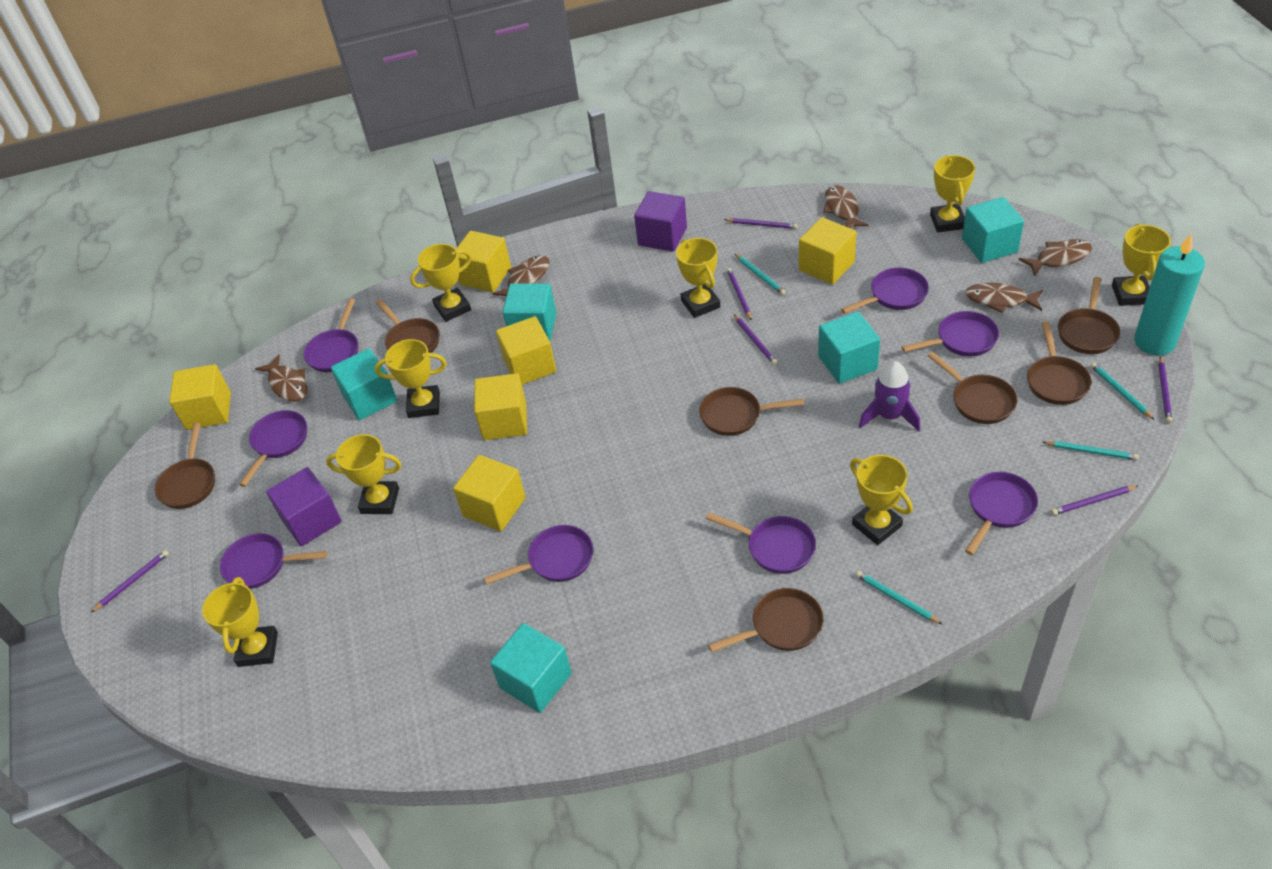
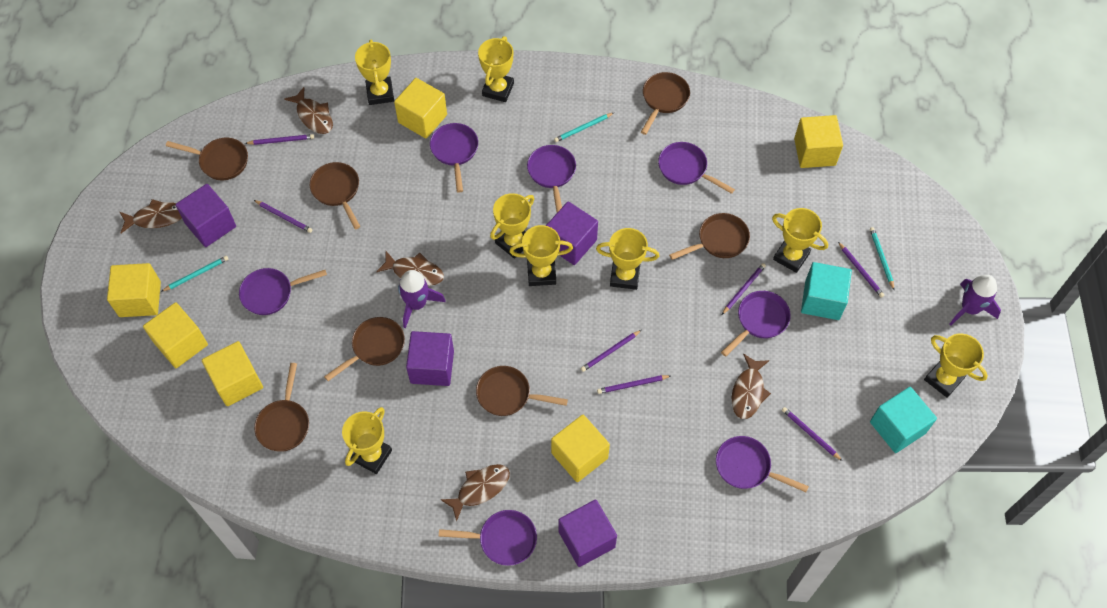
purple cube: 2 -> 4
purple pan: 8 -> 7
purple pencil: 6 -> 7
purple rocket: 1 -> 2
turquoise candle: 1 -> 0
turquoise cube: 5 -> 2
turquoise pencil: 4 -> 3

